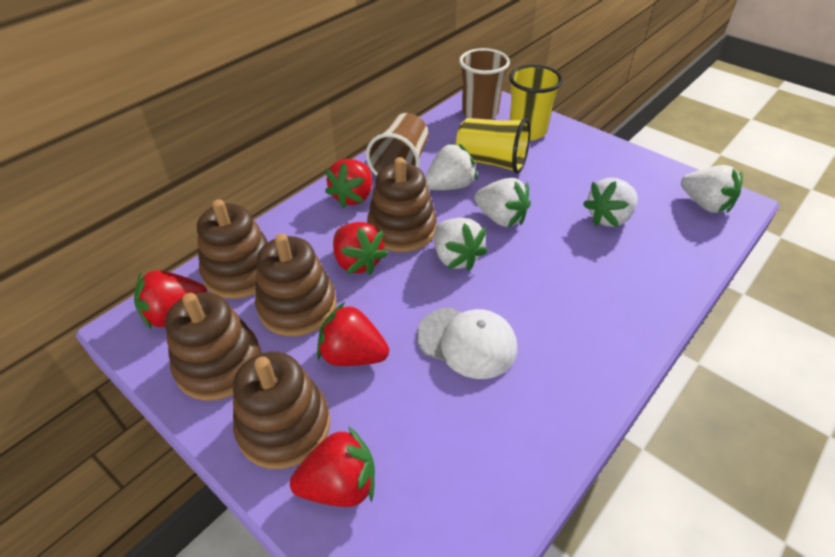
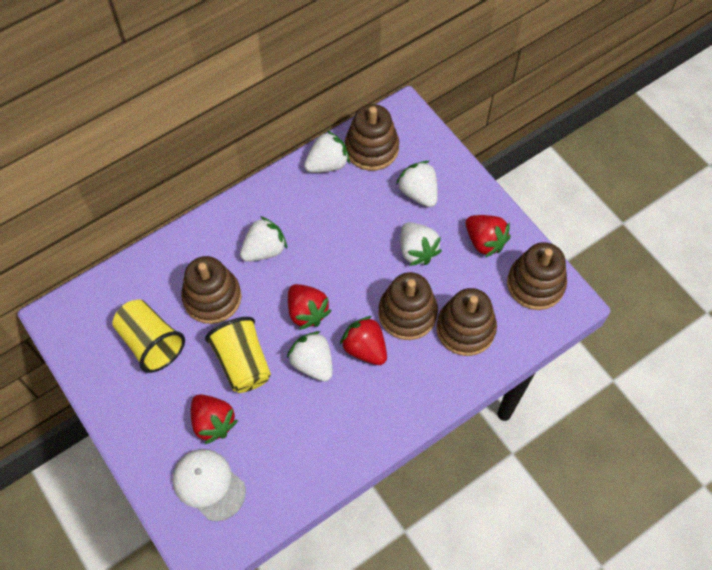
brown cup: 2 -> 0
red strawberry: 5 -> 4

